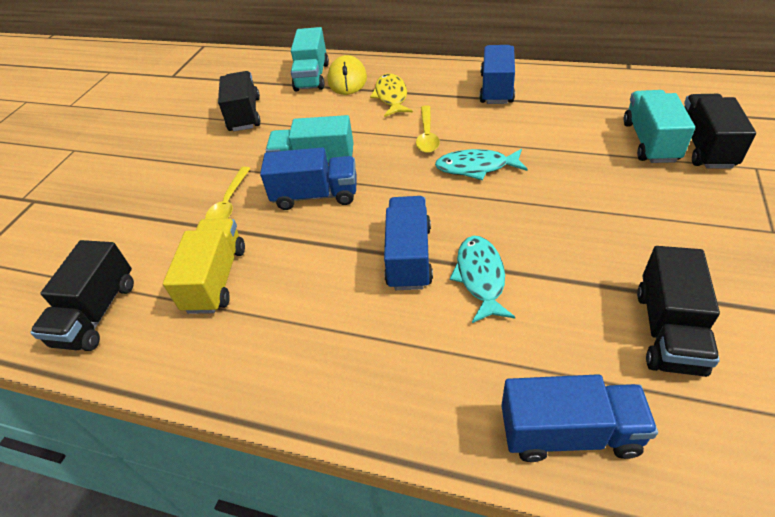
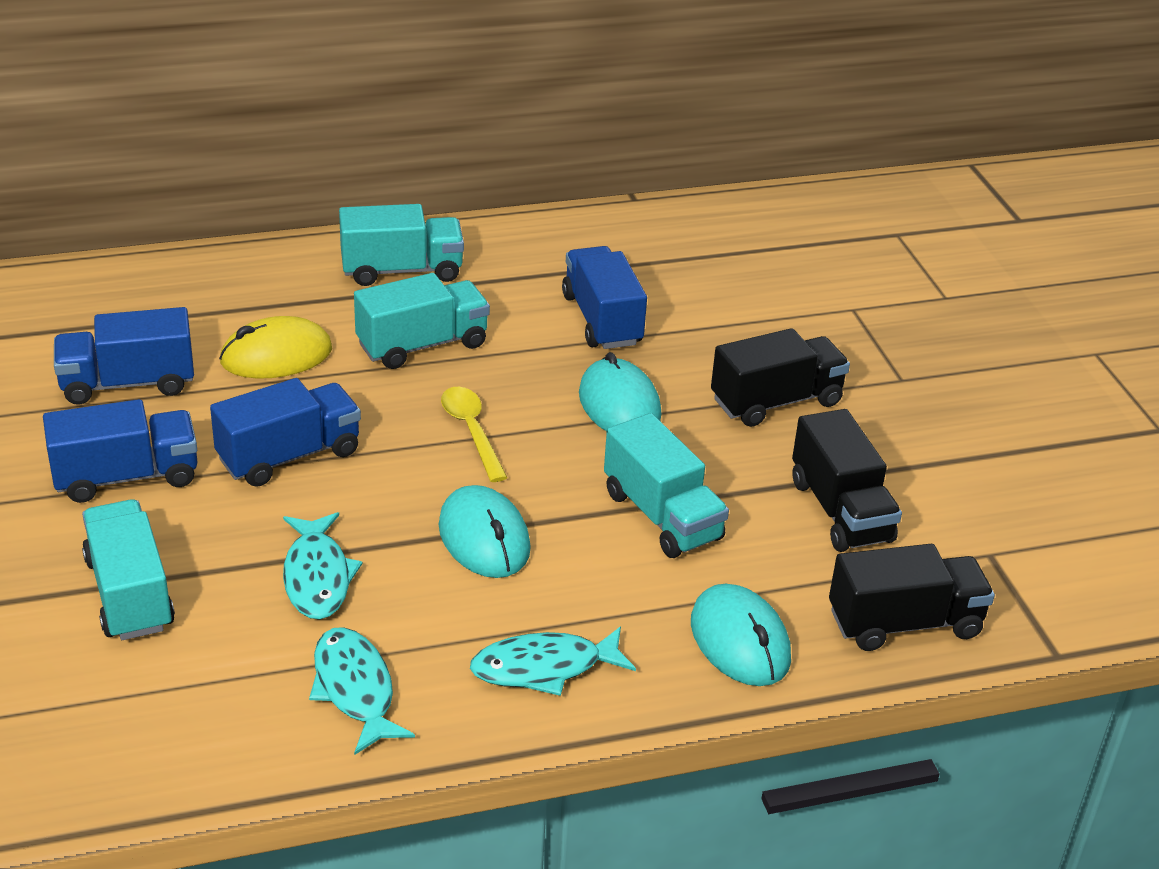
black truck: 4 -> 3
turquoise fish: 2 -> 3
turquoise mouse: 0 -> 3
turquoise truck: 3 -> 4
yellow fish: 1 -> 0
yellow spoon: 2 -> 1
yellow truck: 1 -> 0

